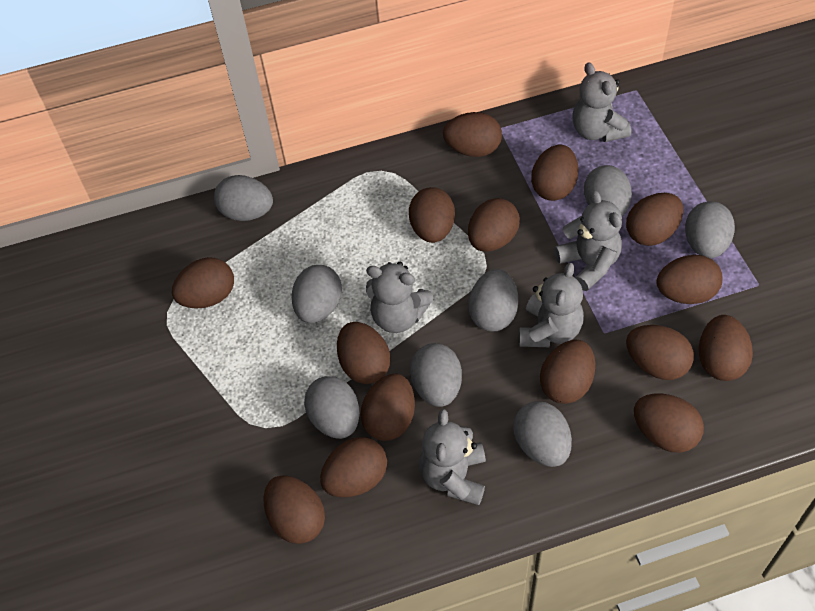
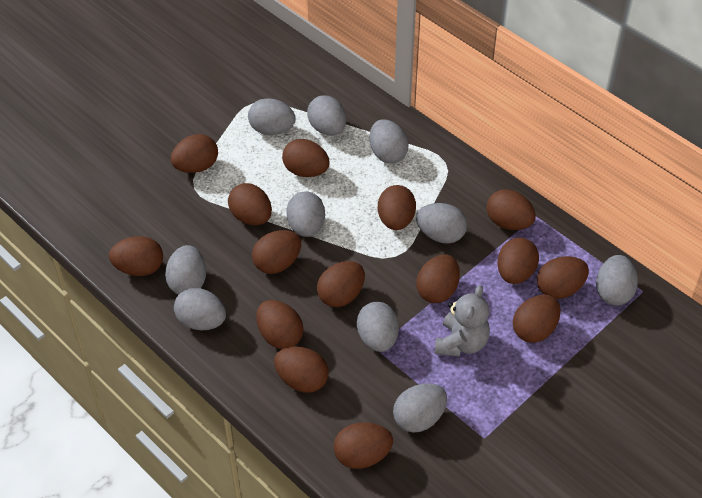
grey egg: 8 -> 10
grey teddy bear: 5 -> 1

